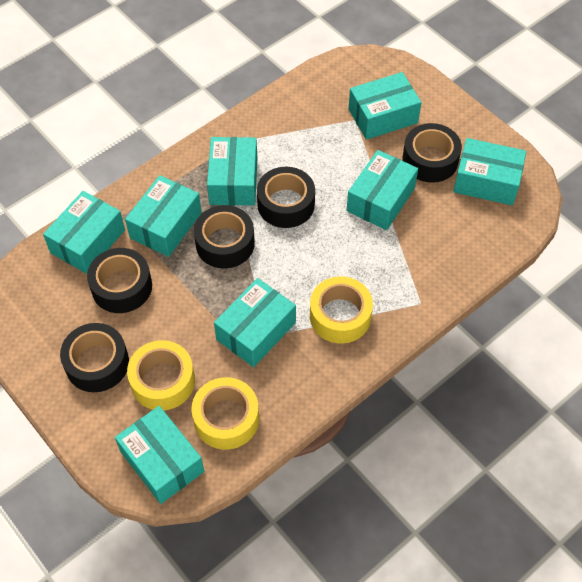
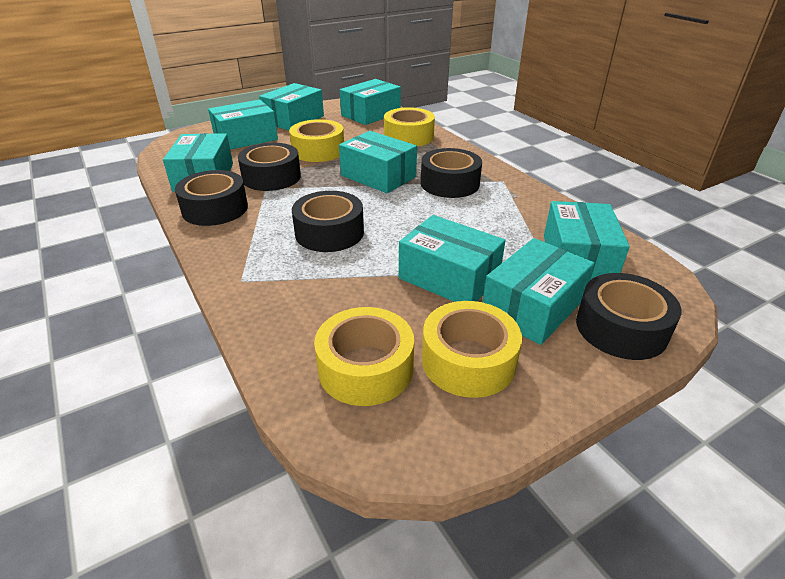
yellow tape: 3 -> 4

